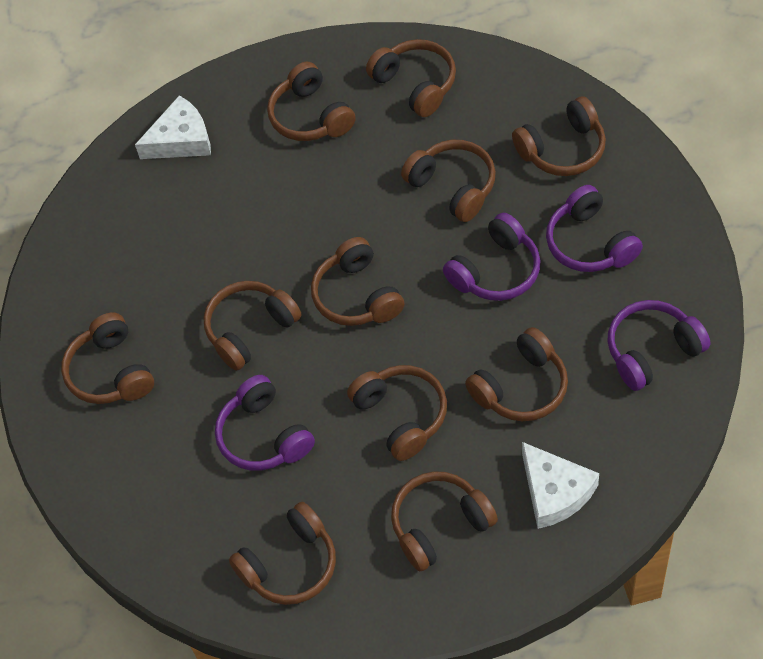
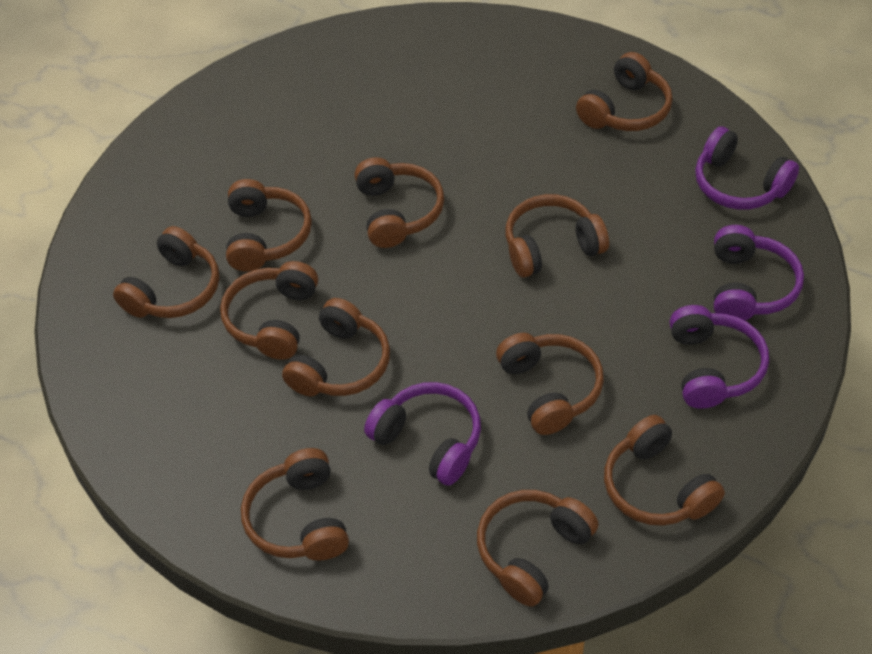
white cheese: 2 -> 0

